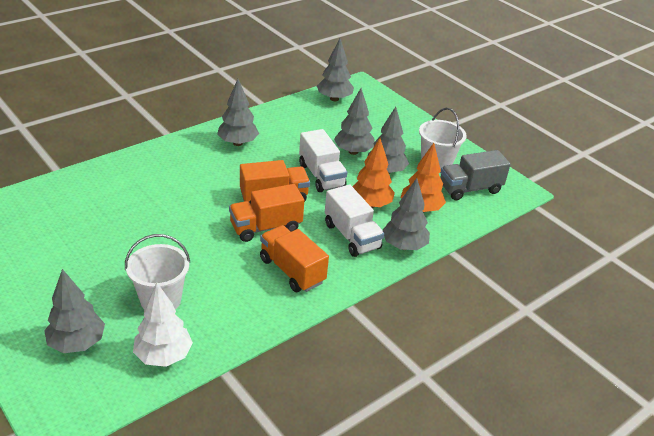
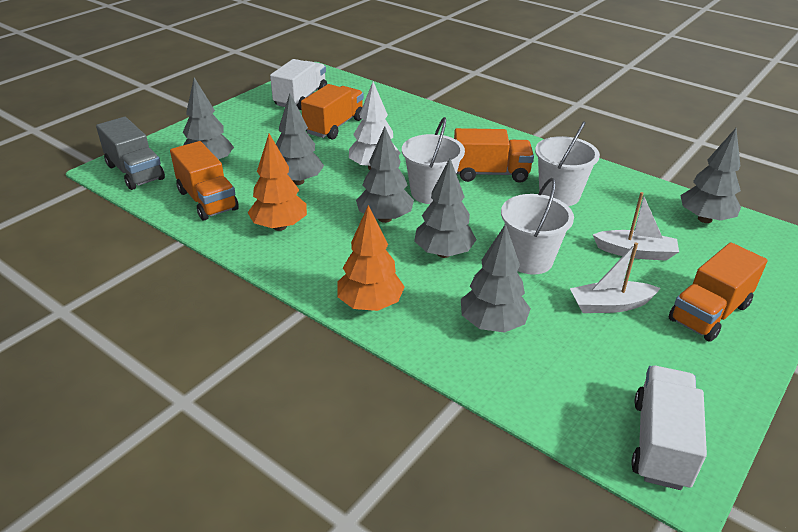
orange truck: 3 -> 4
white boat: 0 -> 2
white bucket: 2 -> 3

